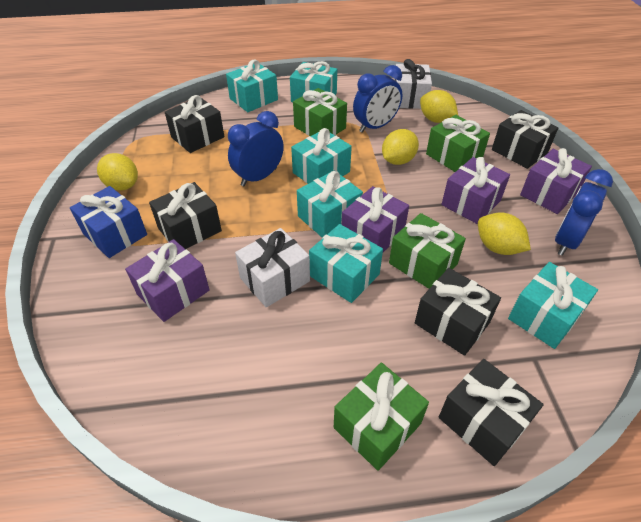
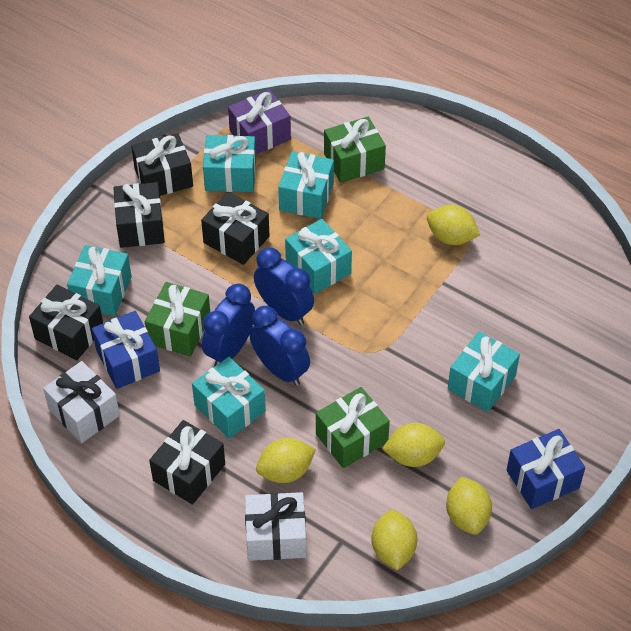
blue gift: 1 -> 2
green gift: 4 -> 3
purple gift: 4 -> 1
yellow lemon: 4 -> 5

